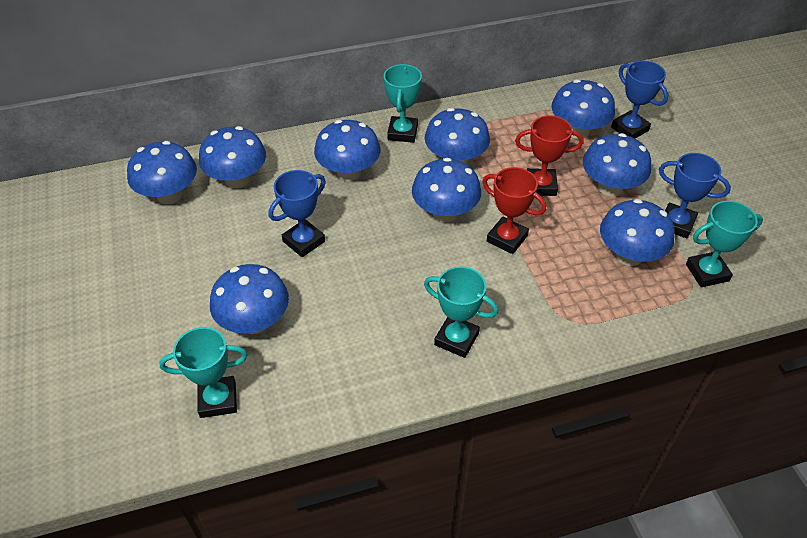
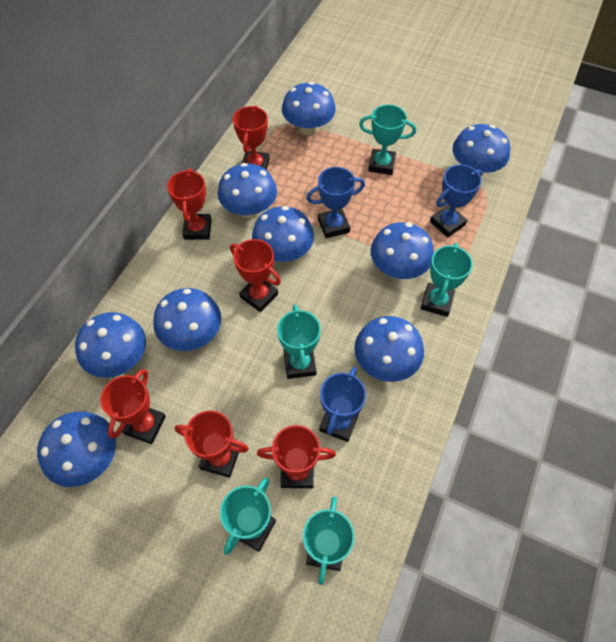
red trophy: 2 -> 6
turquoise trophy: 4 -> 5

